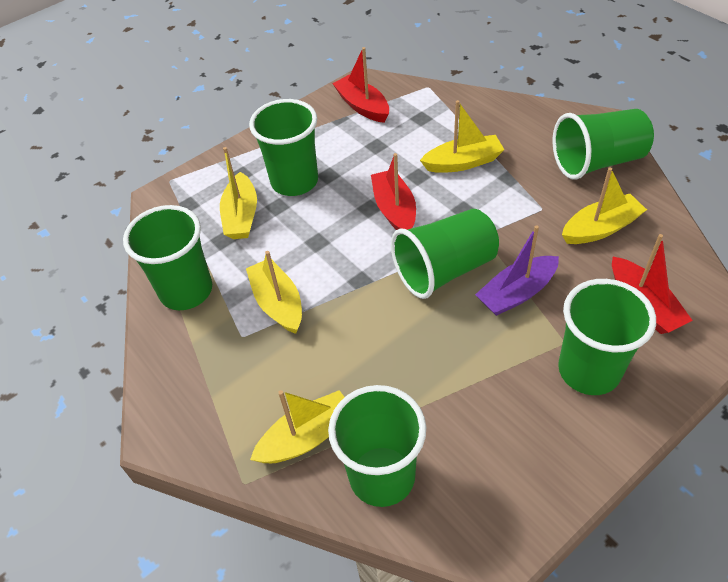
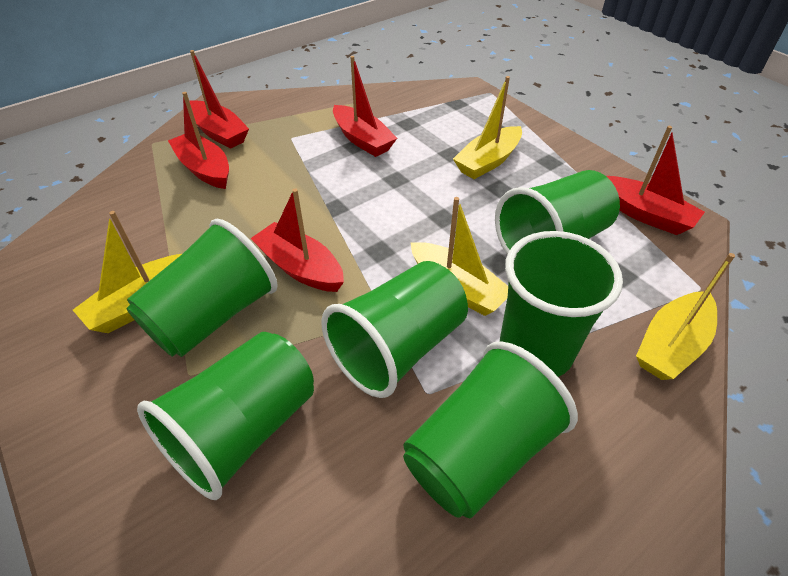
purple boat: 1 -> 0
red boat: 3 -> 5
yellow boat: 5 -> 4

